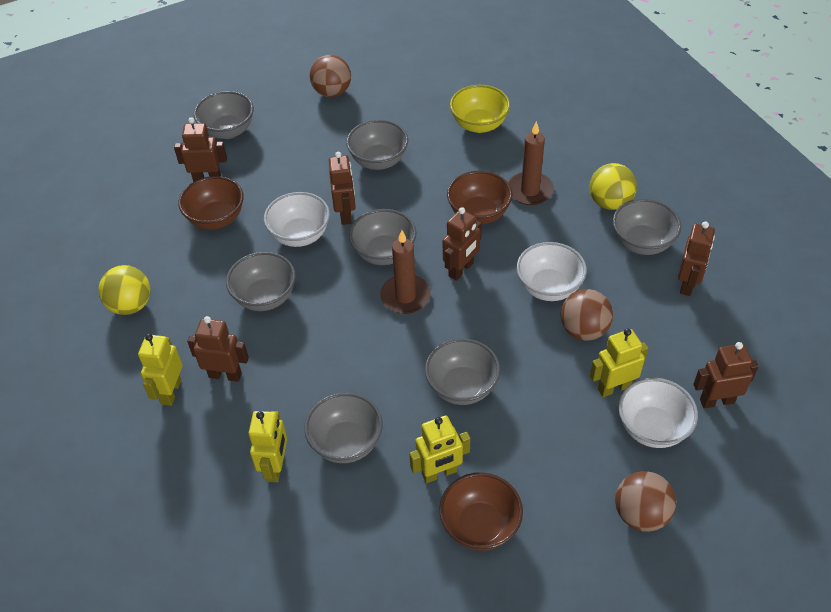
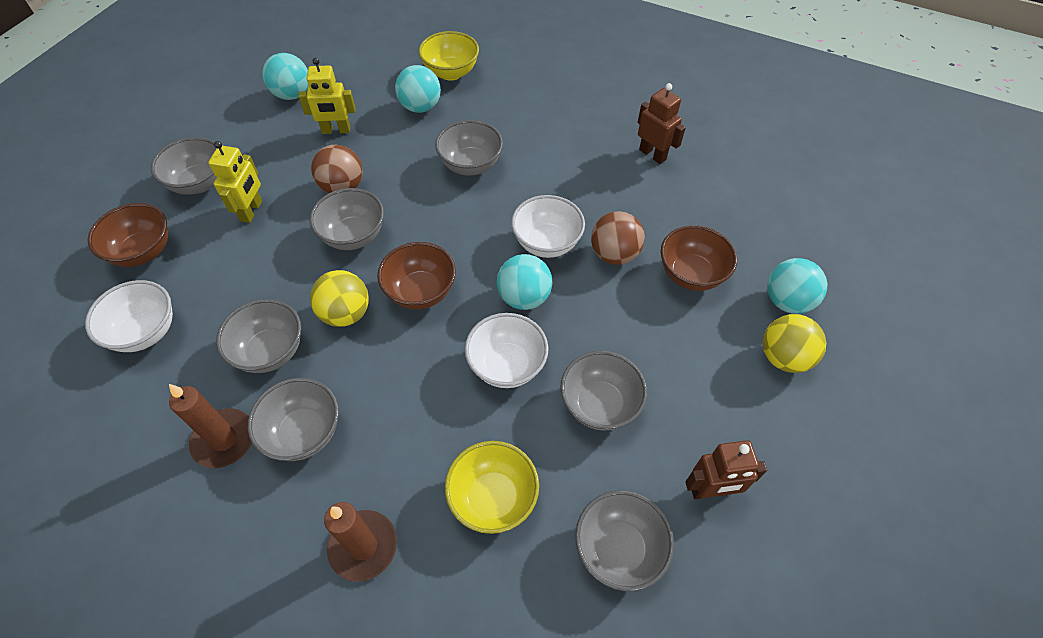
brown ball: 3 -> 2
brown robot: 6 -> 2
turquoise ball: 0 -> 4
yellow bowl: 1 -> 2
yellow robot: 4 -> 2

